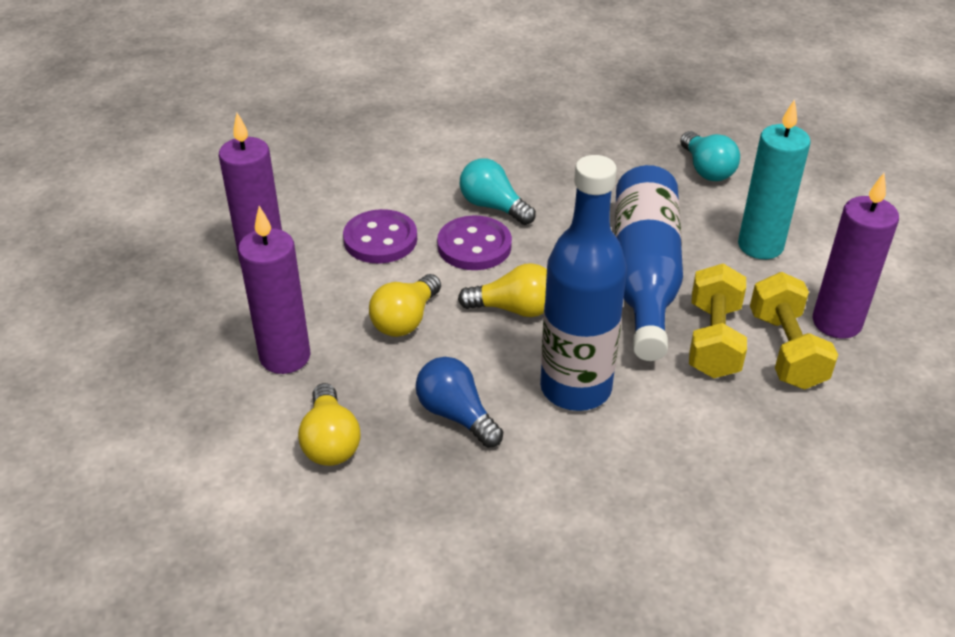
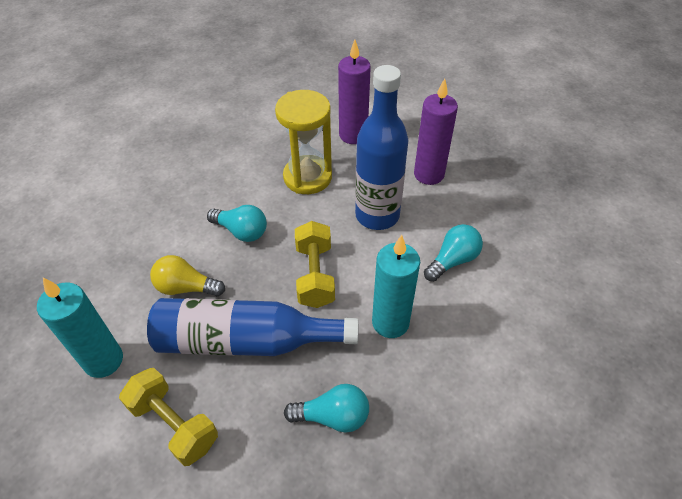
blue light bulb: 1 -> 0
purple button: 2 -> 0
purple candle: 3 -> 2
turquoise candle: 1 -> 2
turquoise light bulb: 2 -> 3
yellow hourglass: 0 -> 1
yellow light bulb: 3 -> 1

